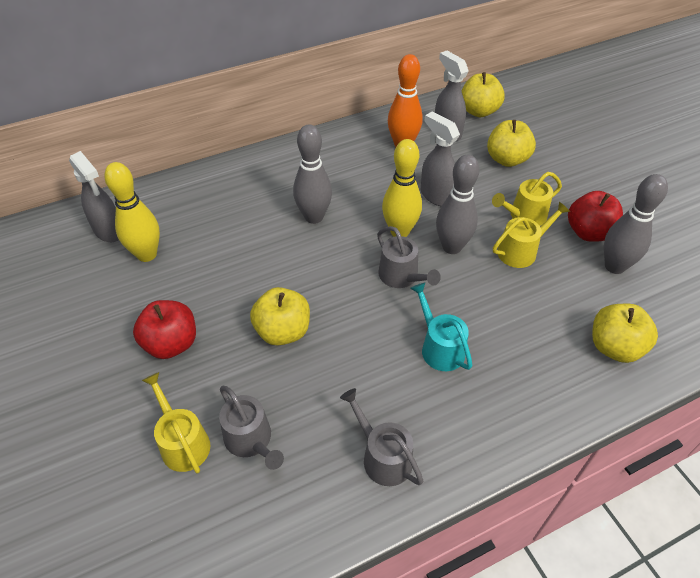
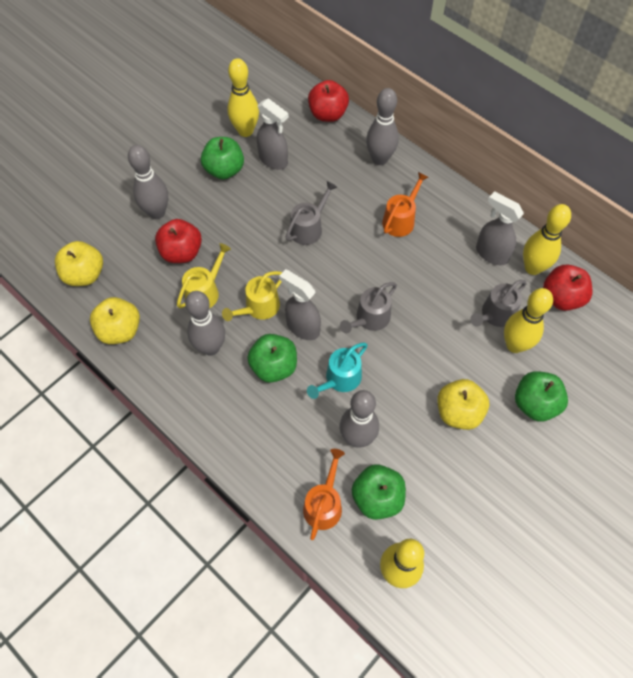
green apple: 0 -> 4
grey bowling pin: 3 -> 4
orange bowling pin: 1 -> 0
orange watering can: 0 -> 2
red apple: 2 -> 3
yellow apple: 4 -> 3
yellow bowling pin: 2 -> 4
yellow watering can: 3 -> 2

